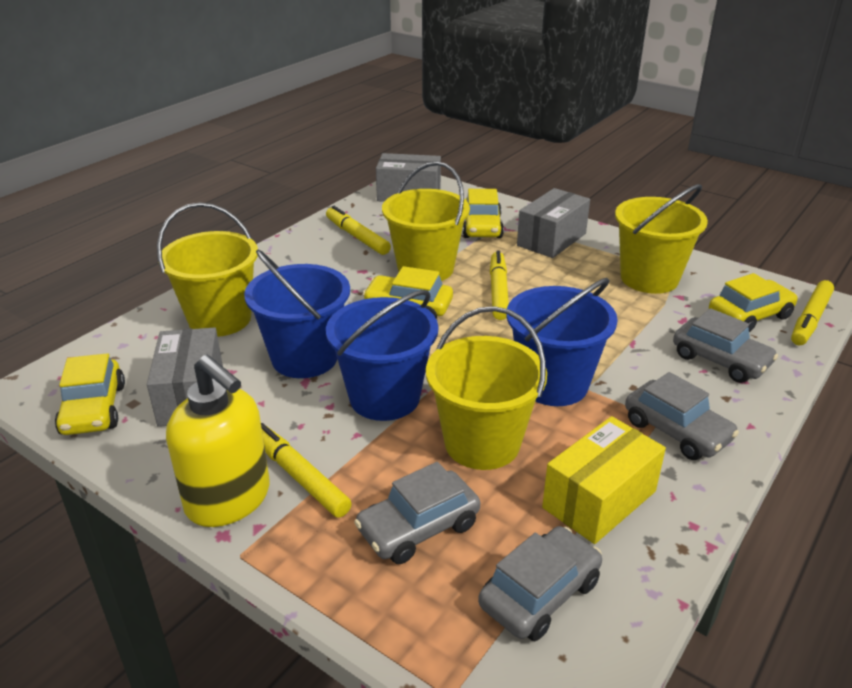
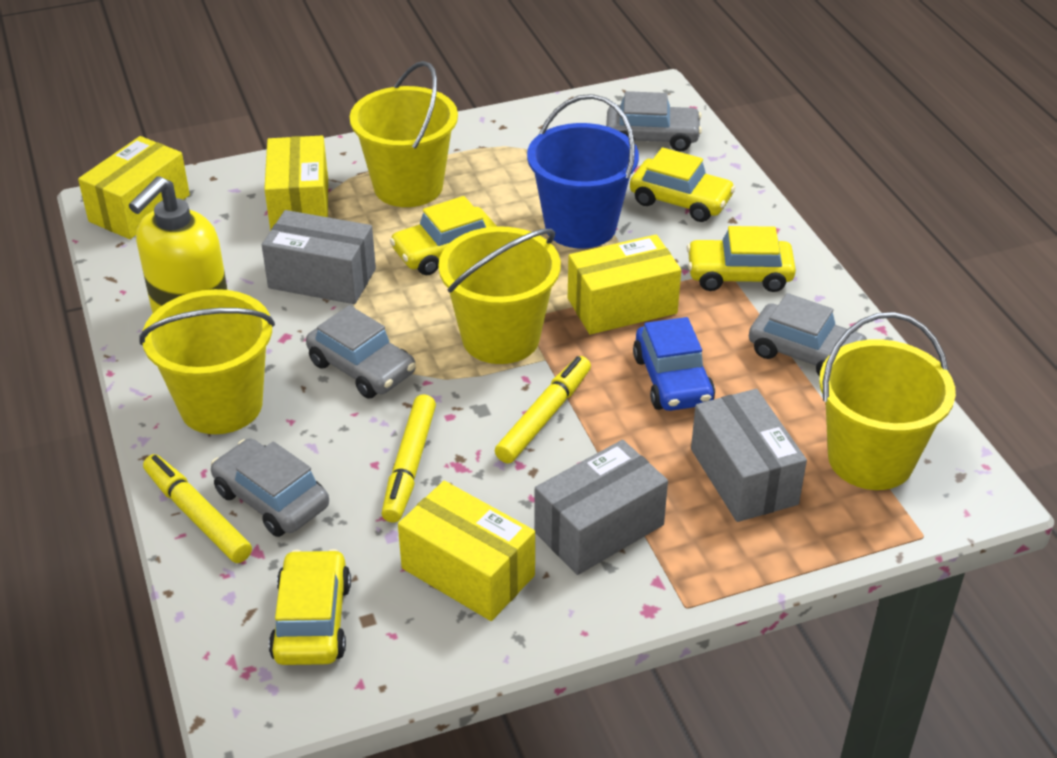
blue bucket: 3 -> 1
blue car: 0 -> 1
yellow box: 1 -> 4
yellow marker: 4 -> 3

